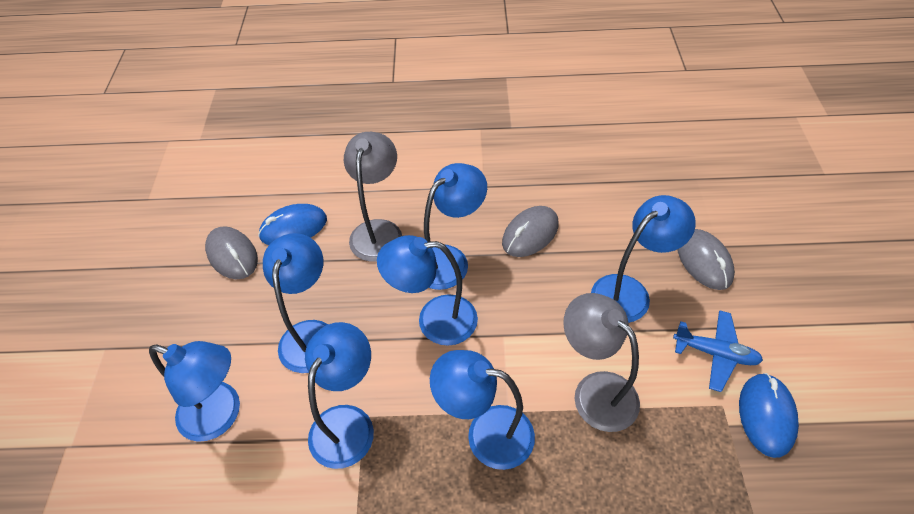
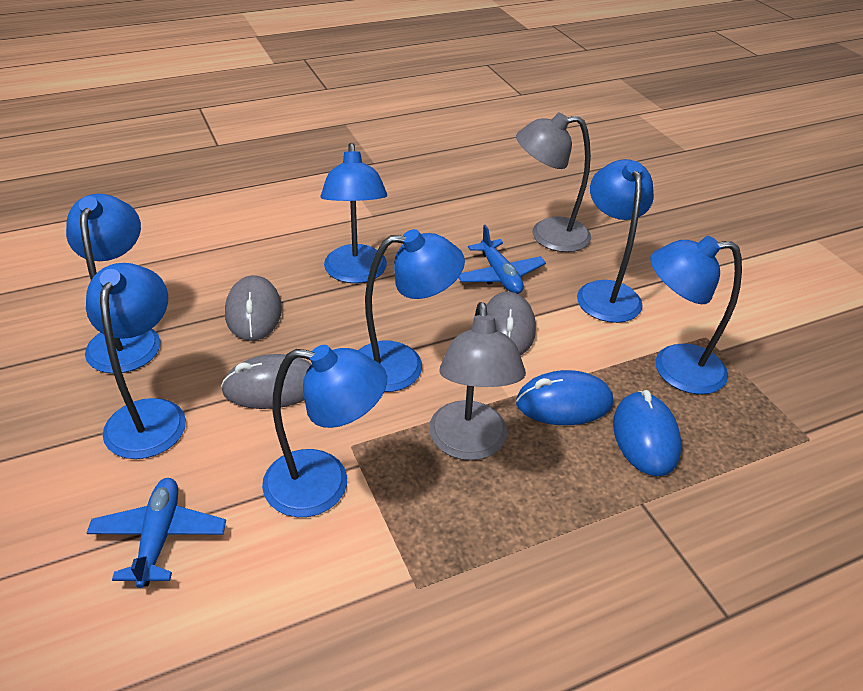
blue plane: 1 -> 2

